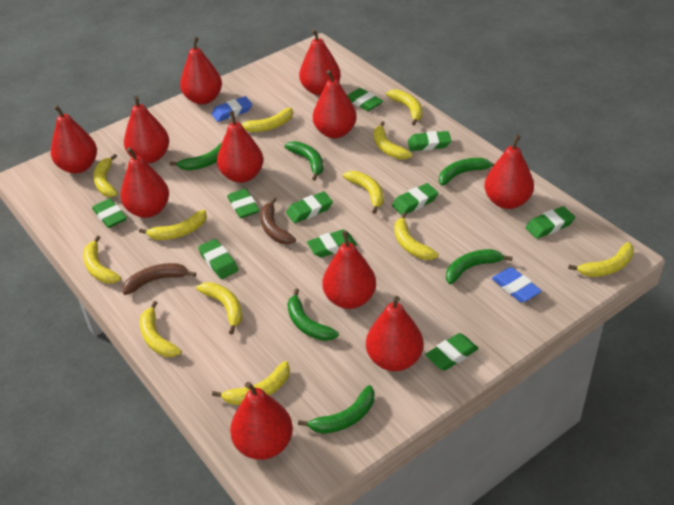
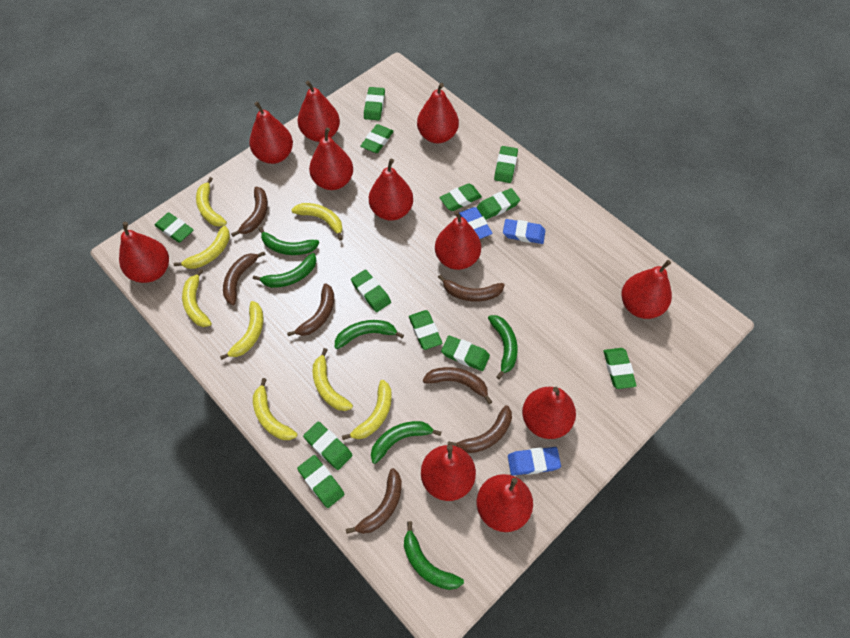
blue eraser: 2 -> 3
brown banana: 2 -> 7
green eraser: 10 -> 12
yellow banana: 12 -> 8

